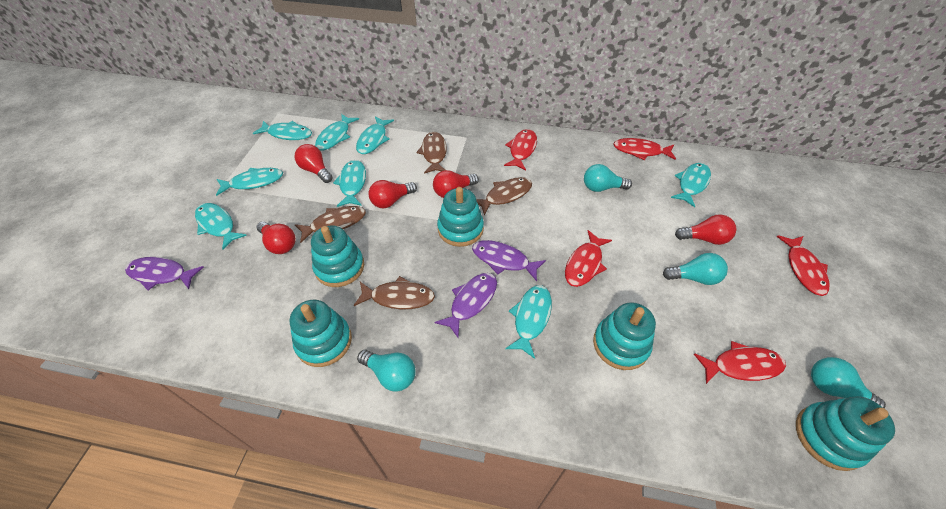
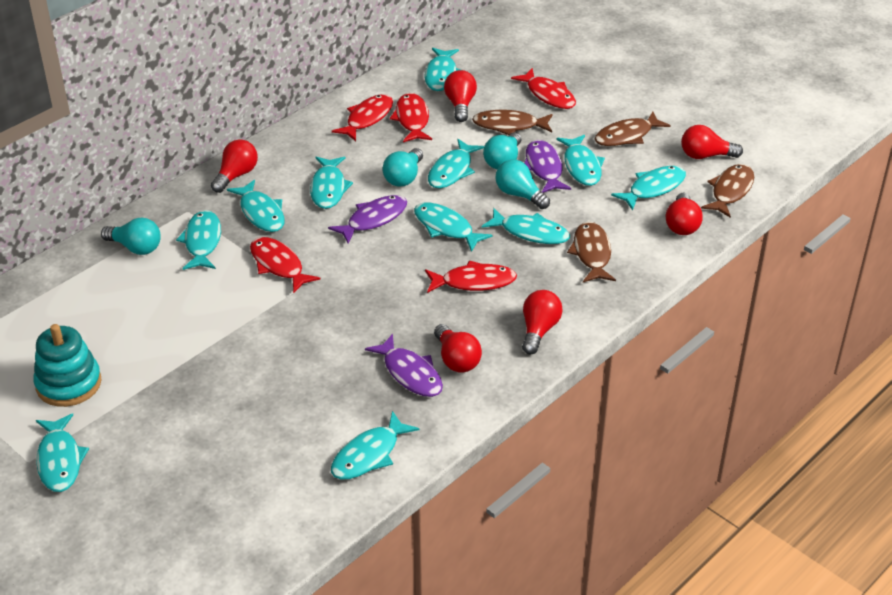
red light bulb: 5 -> 6
turquoise fish: 8 -> 11
turquoise stacking toy: 5 -> 1

